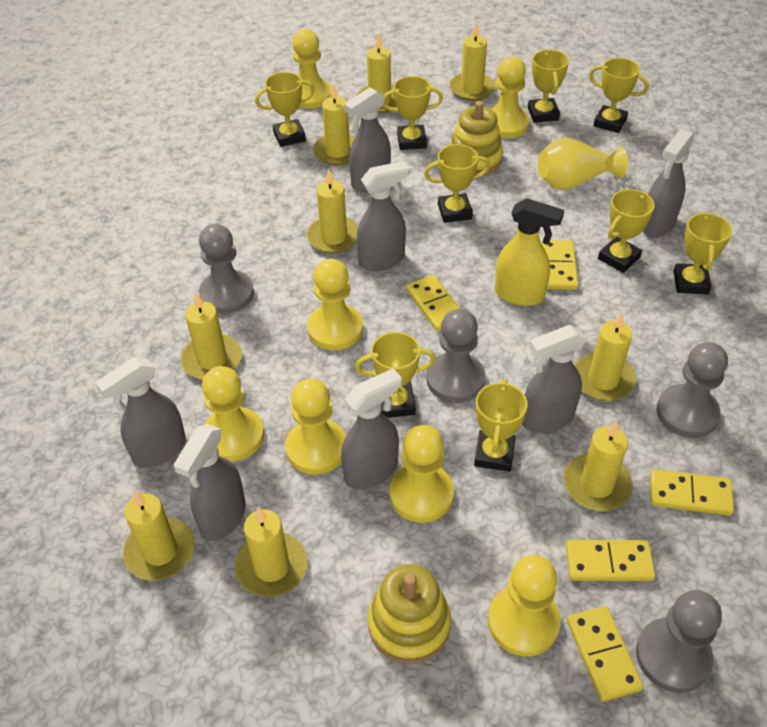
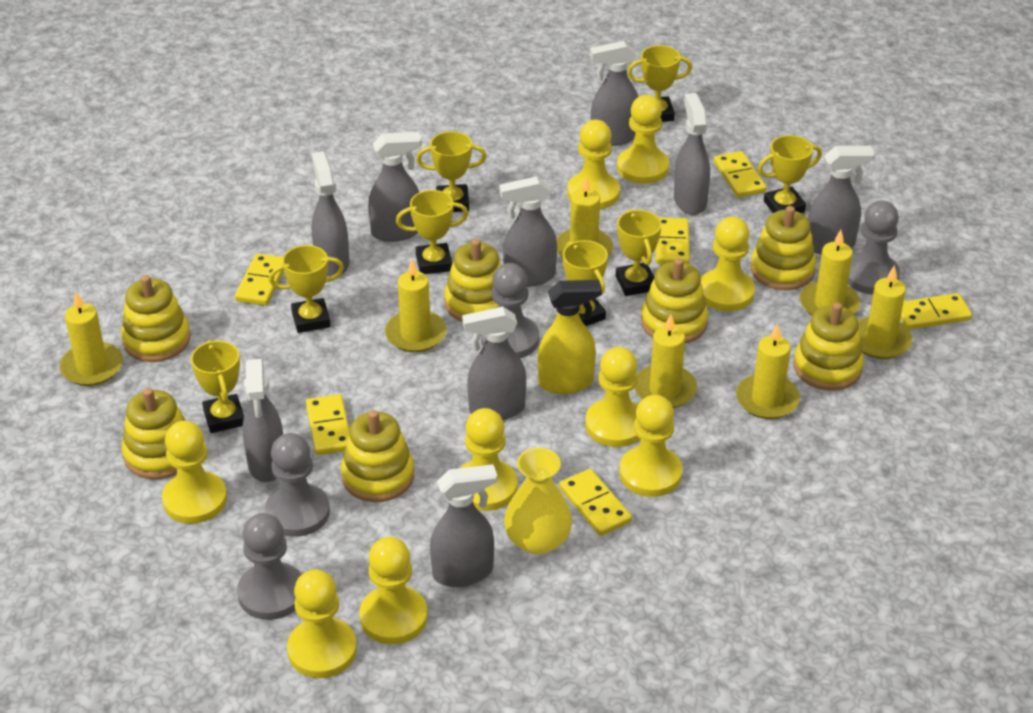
grey spray bottle: 7 -> 9
yellow candle: 9 -> 7
yellow domino: 5 -> 6
yellow pawn: 7 -> 9
yellow stacking toy: 2 -> 7
yellow trophy: 9 -> 8

